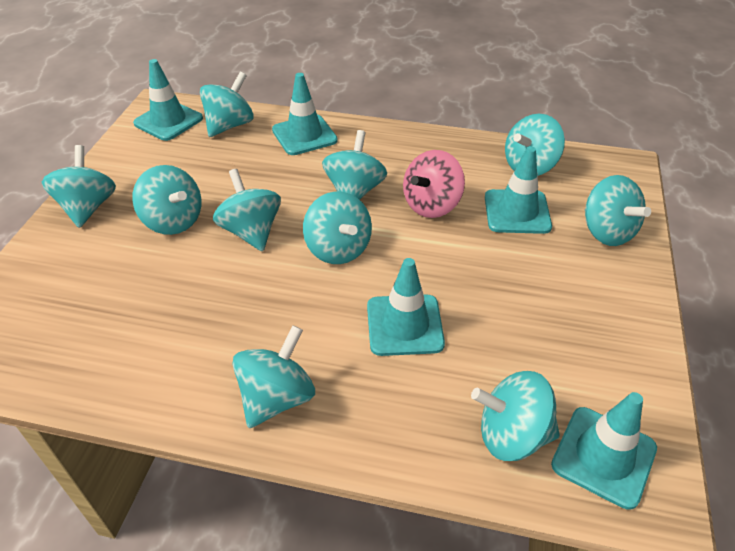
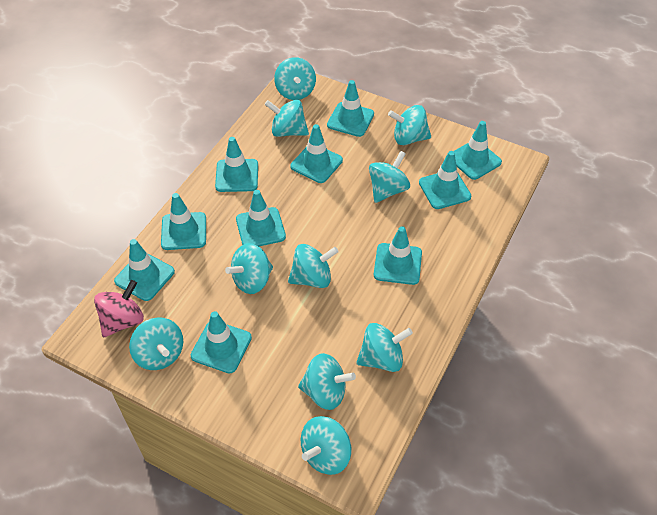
turquoise traffic cone: 5 -> 10

